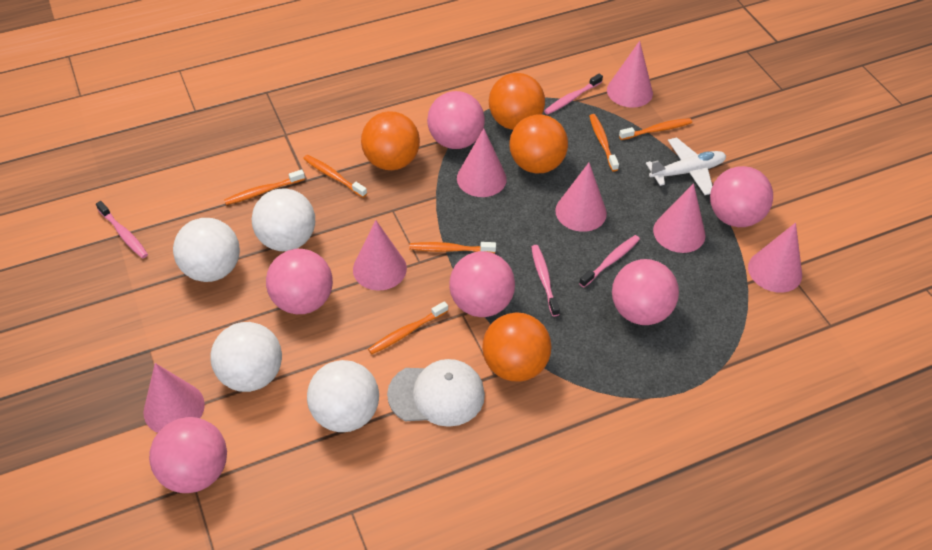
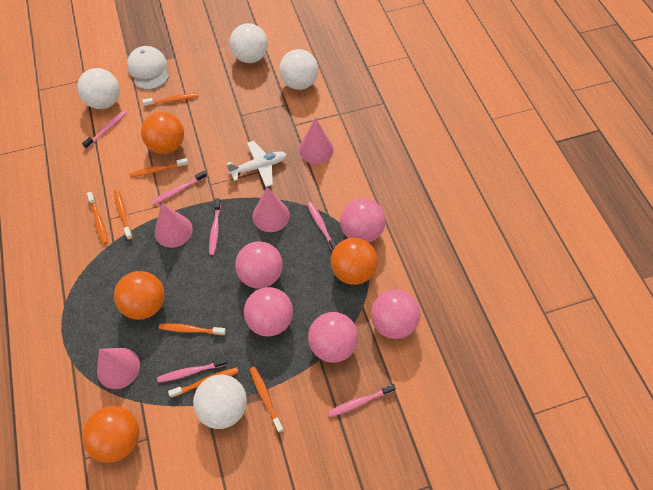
orange toothbrush: 6 -> 7
pink ball: 6 -> 5
pink cone: 7 -> 4
pink toothbrush: 4 -> 6

